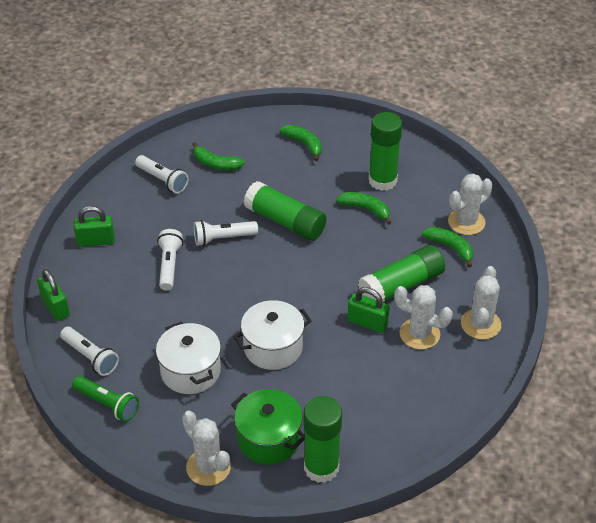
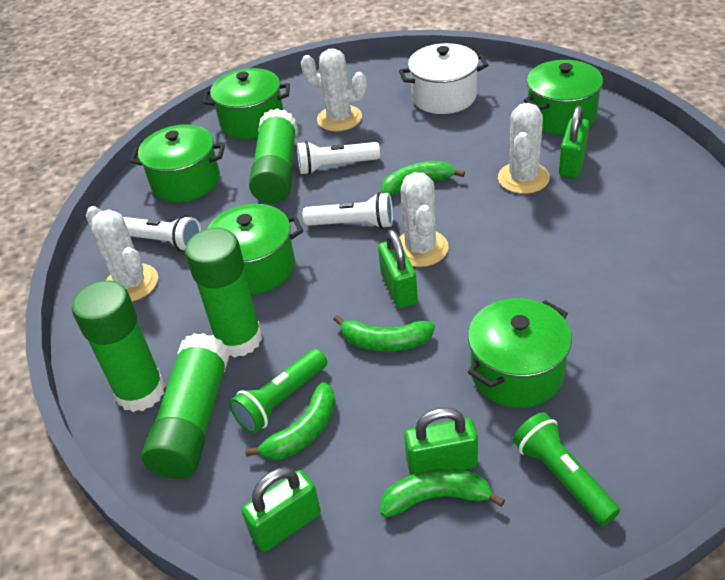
green flashlight: 1 -> 2
green padlock: 3 -> 4
green pot: 1 -> 5
white flashlight: 4 -> 3
white pot: 2 -> 1

